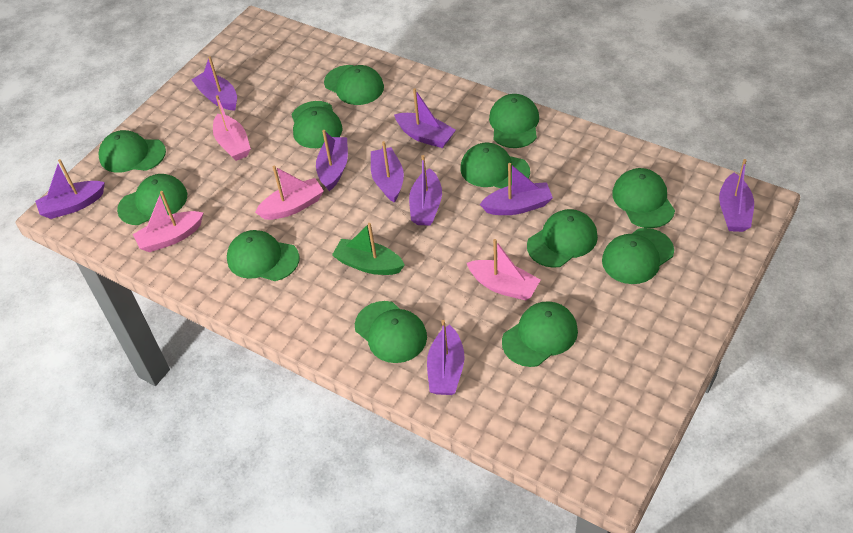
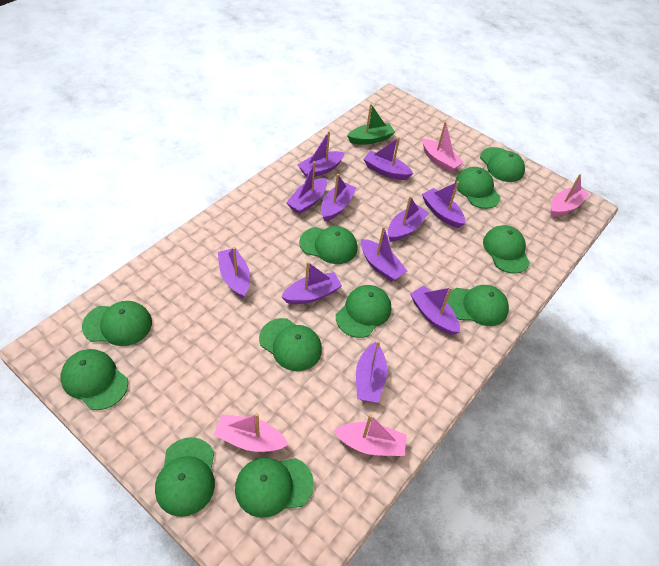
green cap: 12 -> 11
purple boat: 9 -> 11

